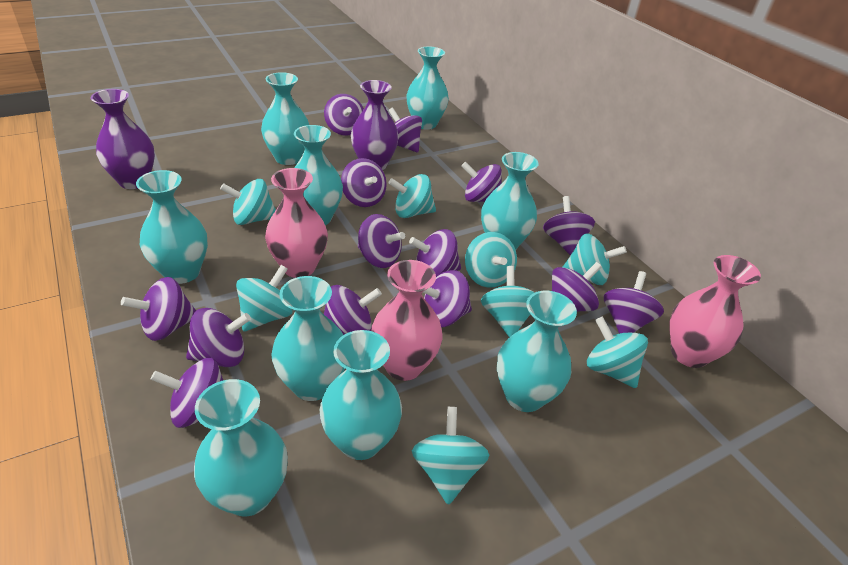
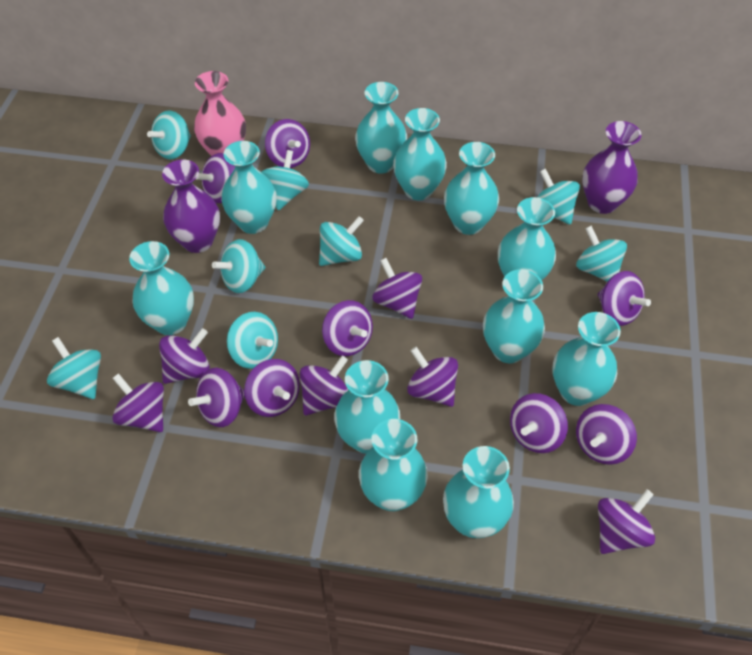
pink vase: 3 -> 1
turquoise vase: 9 -> 11

